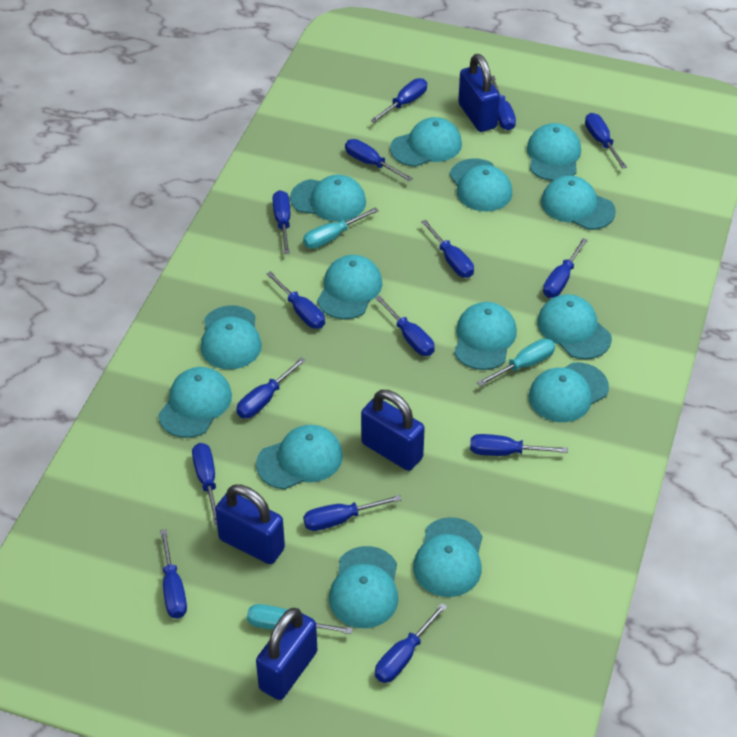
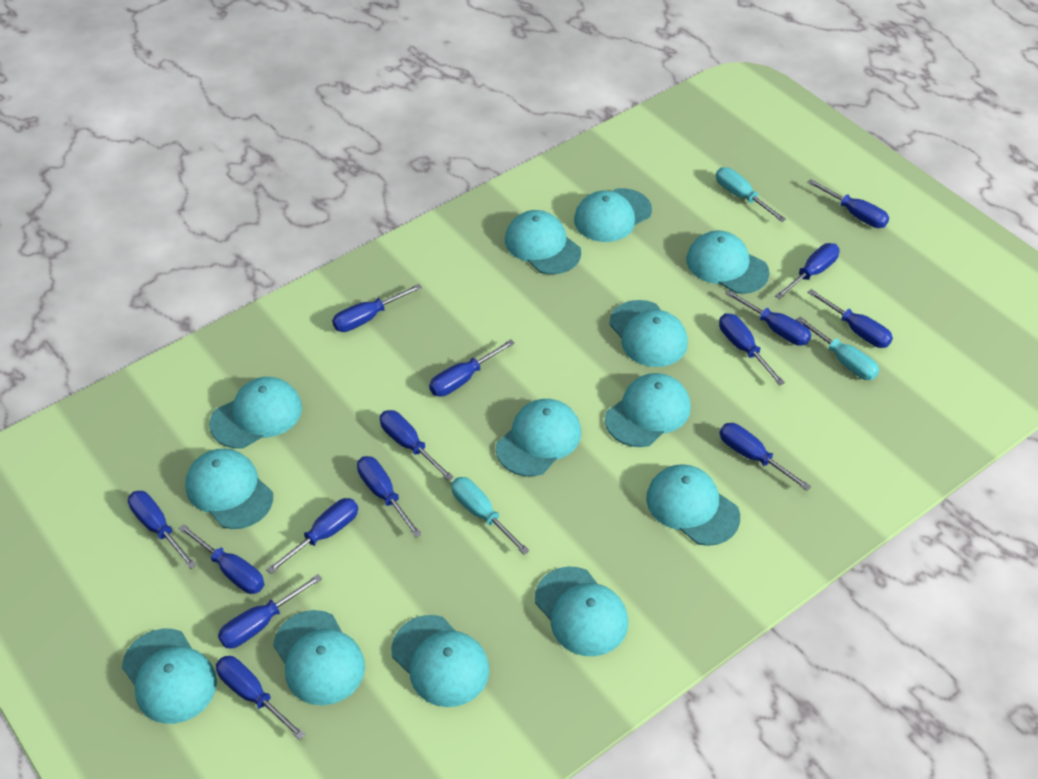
blue padlock: 4 -> 0
turquoise cap: 14 -> 13

